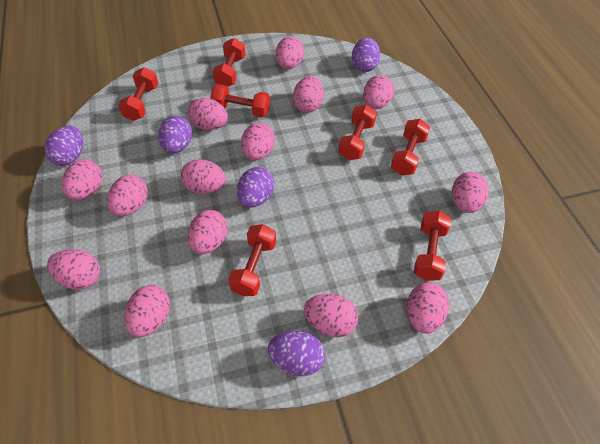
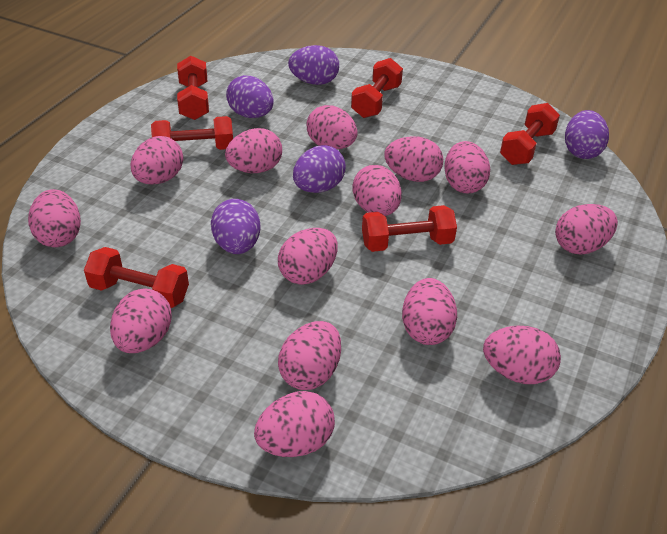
red dumbbell: 7 -> 6

